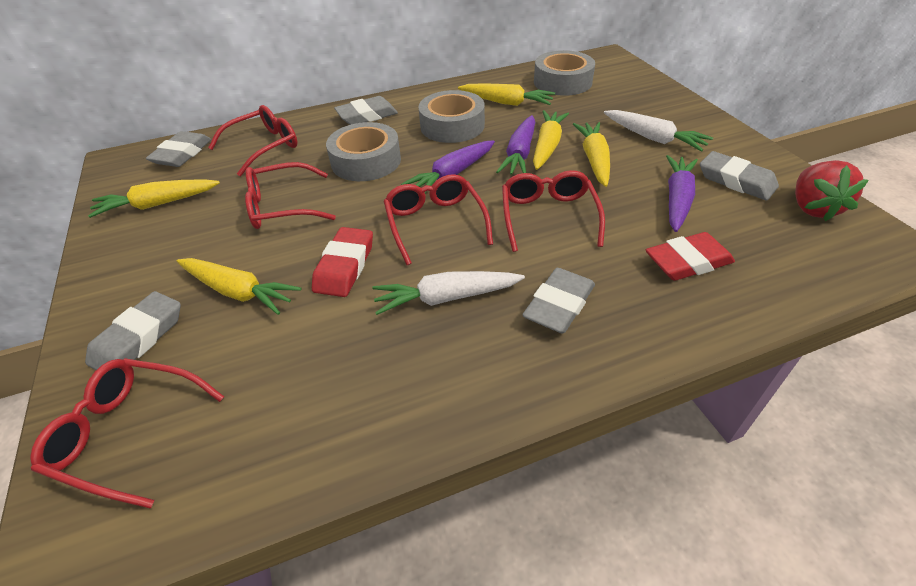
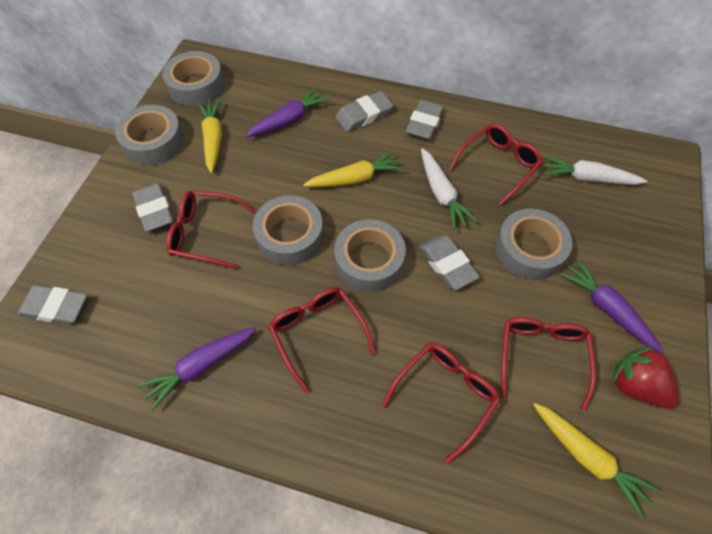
grey tape: 3 -> 5
red eraser: 2 -> 0
yellow carrot: 5 -> 3

